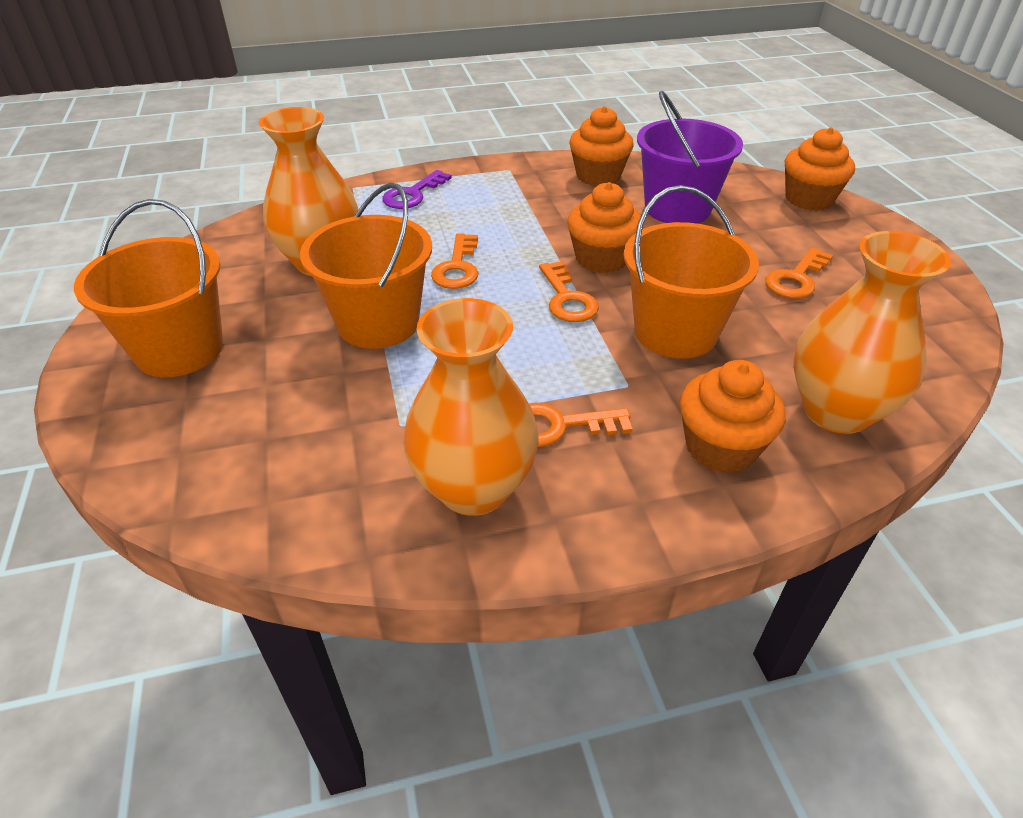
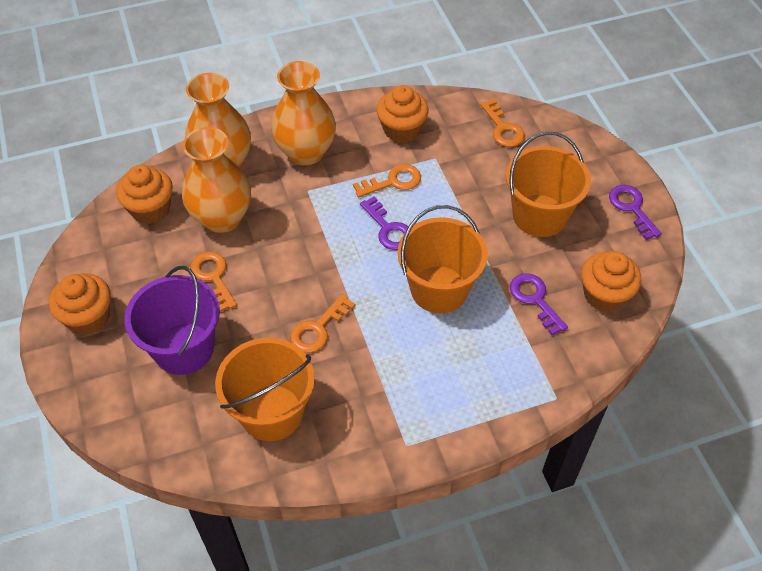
purple key: 1 -> 3

